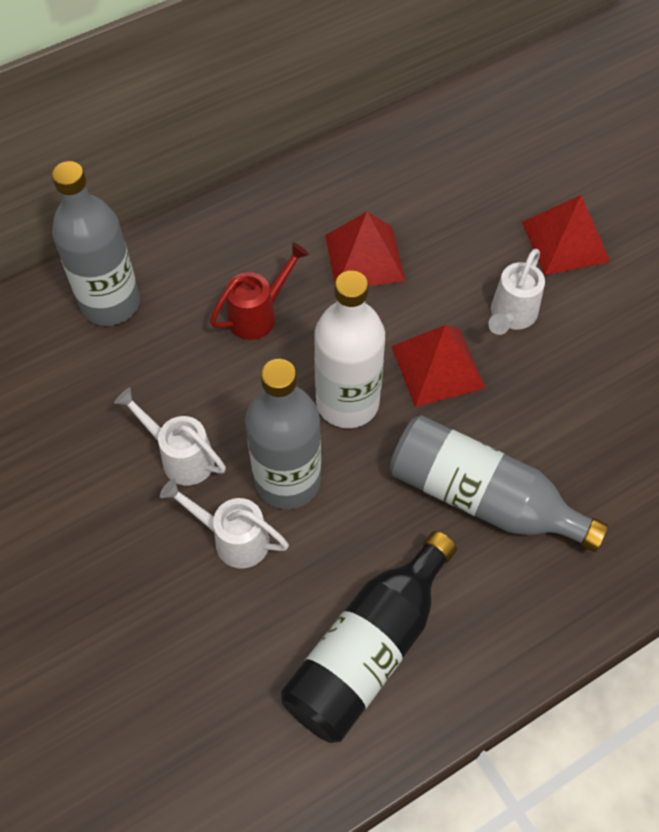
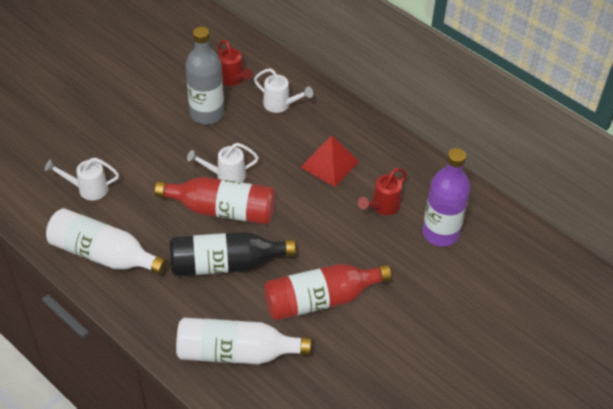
grey bottle: 3 -> 1
purple bottle: 0 -> 1
red bottle: 0 -> 2
red pyramid: 3 -> 1
red watering can: 1 -> 2
white bottle: 1 -> 2

